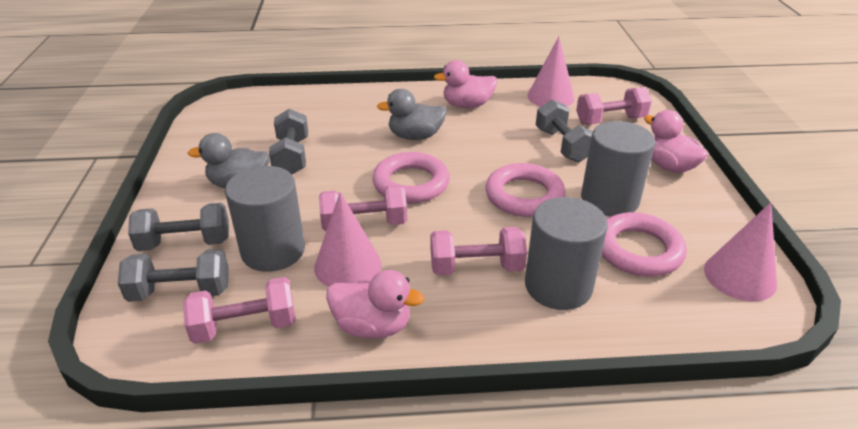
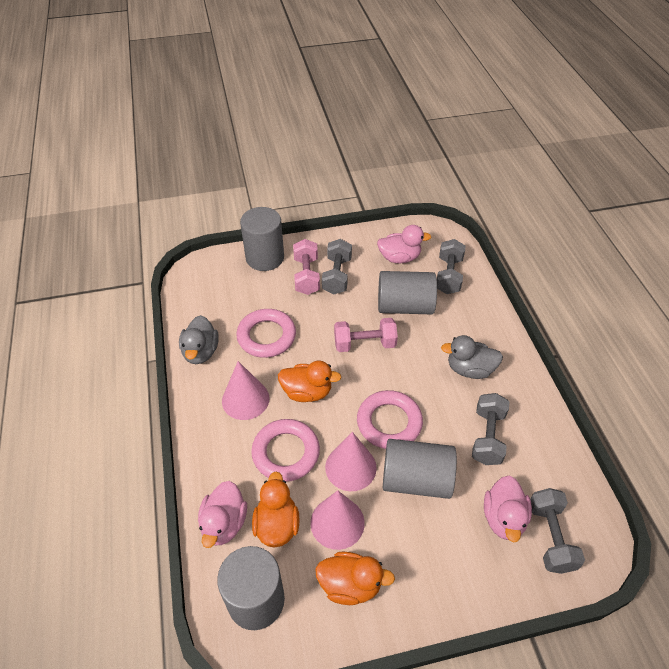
grey cylinder: 3 -> 4
orange duck: 0 -> 3
pink dumbbell: 4 -> 2

